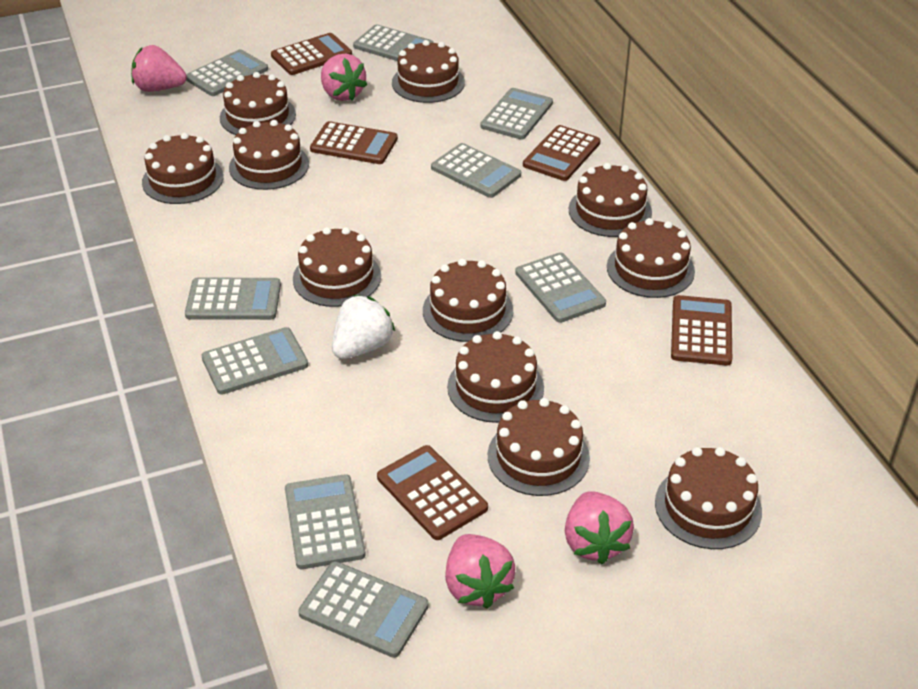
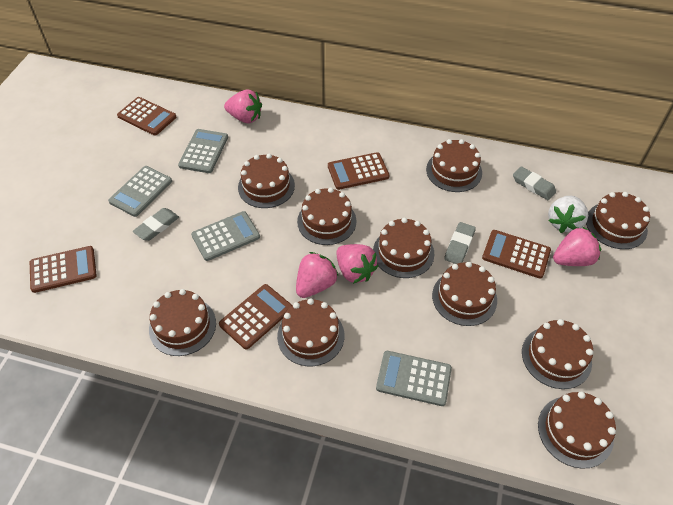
brown cake: 11 -> 10
grey calculator: 9 -> 4
grey eraser: 0 -> 3

